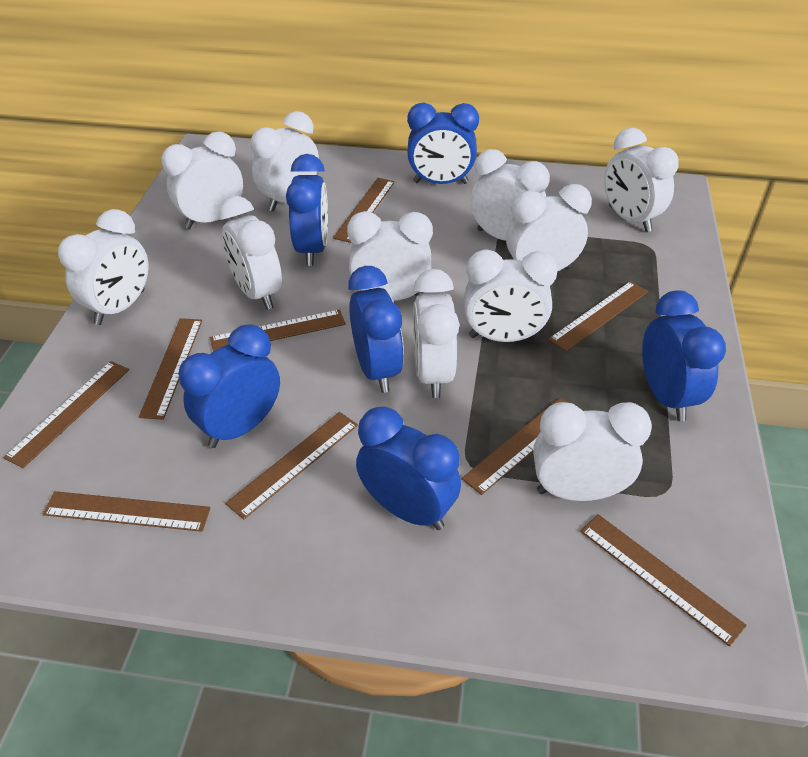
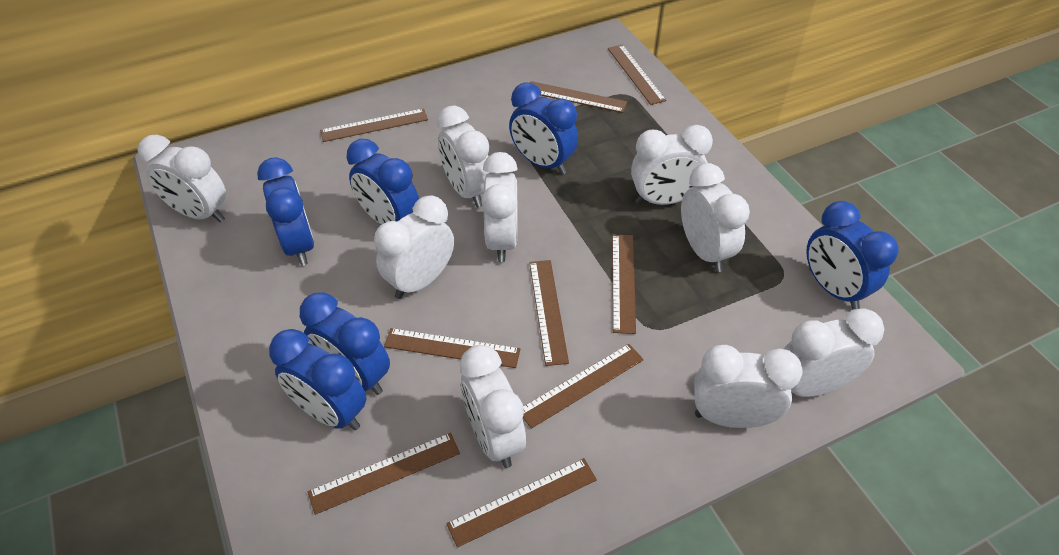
white clock: 11 -> 9

